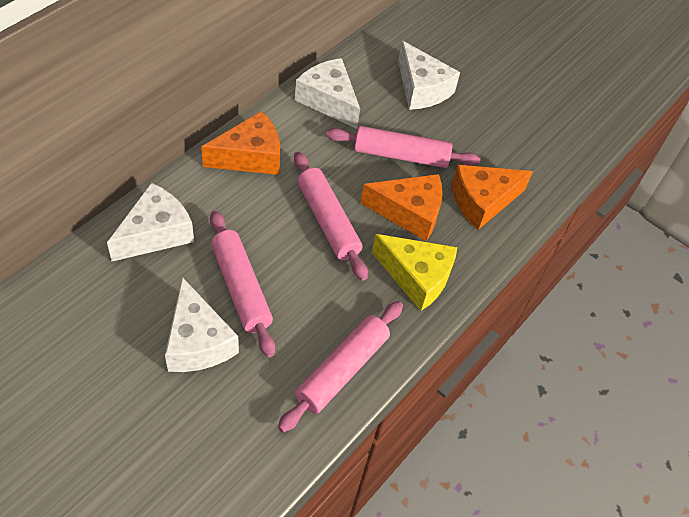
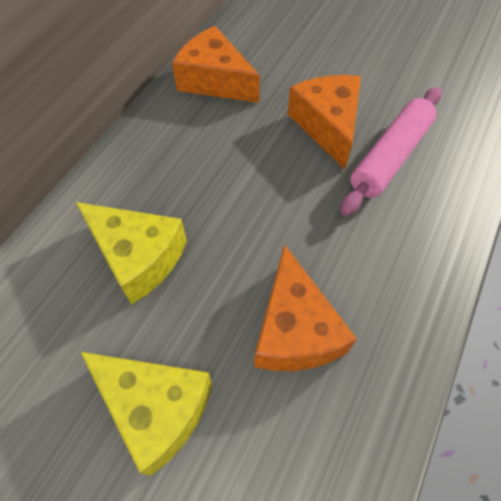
pink rolling pin: 4 -> 1
white cheese: 4 -> 0
yellow cheese: 1 -> 2

